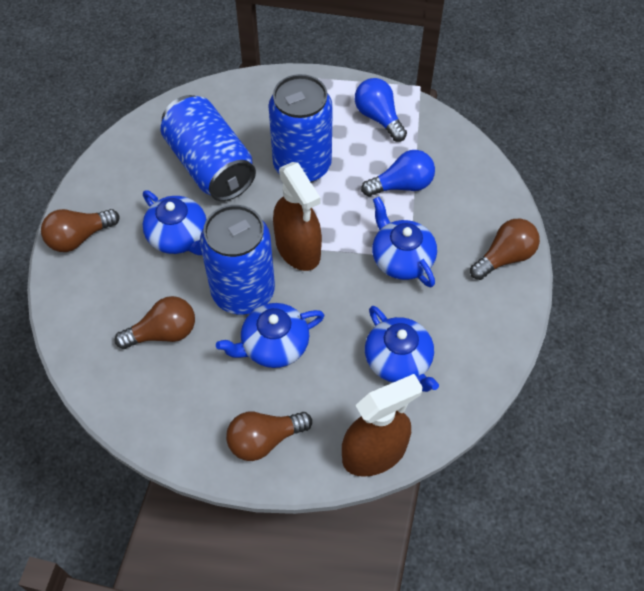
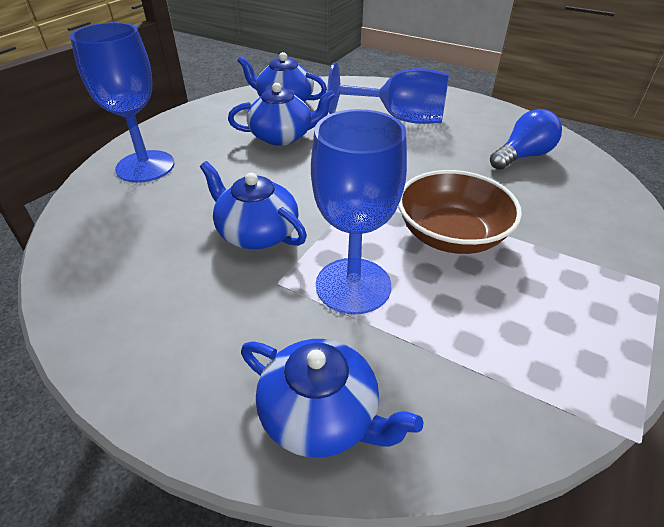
blue can: 3 -> 0
blue goblet: 0 -> 3
blue light bulb: 2 -> 1
brown bowl: 0 -> 1
brown light bulb: 4 -> 0
brown spray bottle: 2 -> 0

